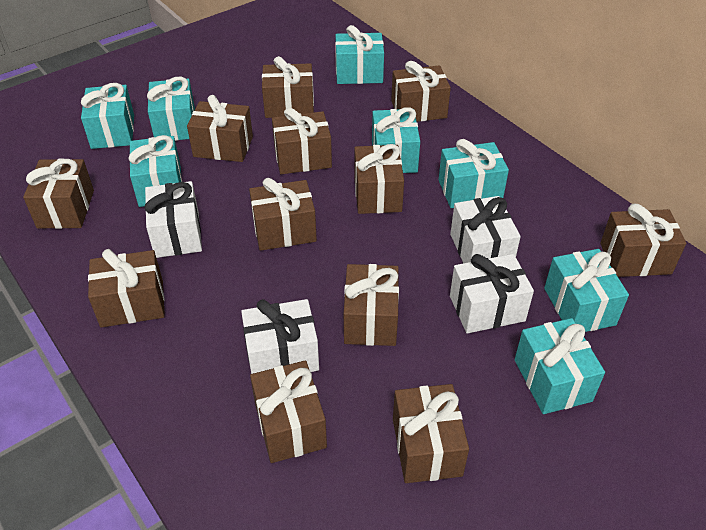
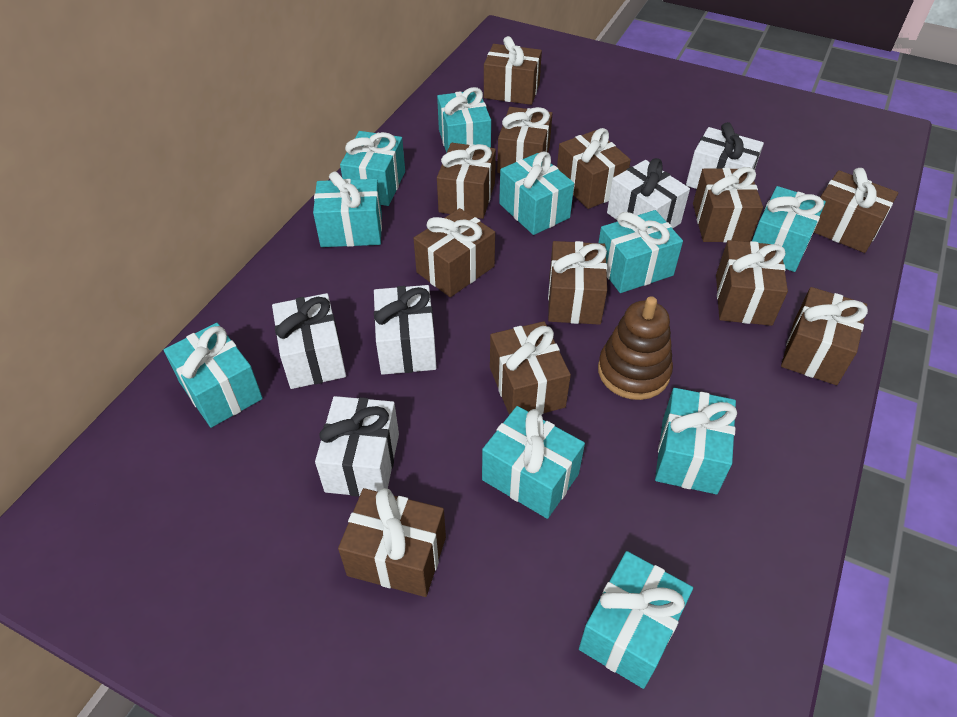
brown stacking toy: 0 -> 1
turquoise gift: 8 -> 10
white gift: 4 -> 5

